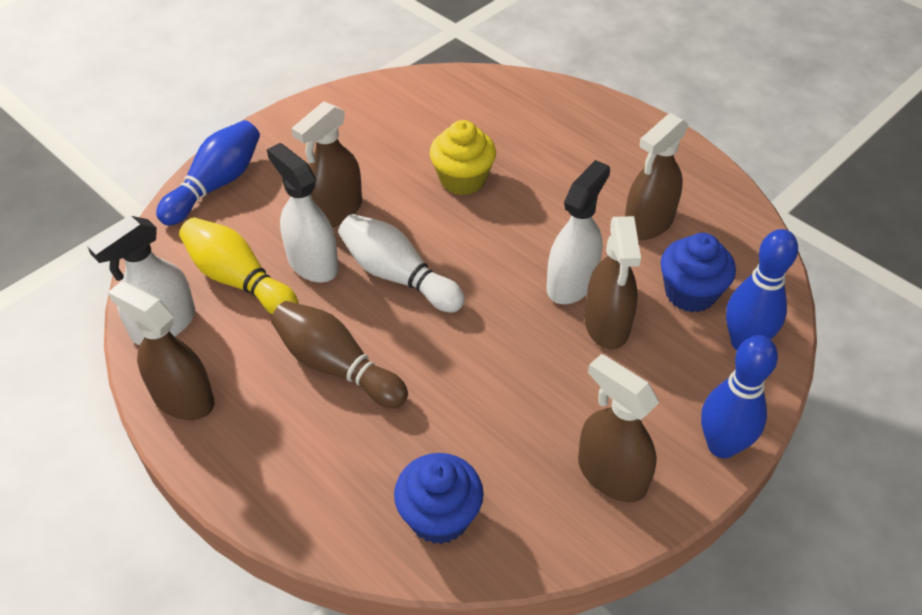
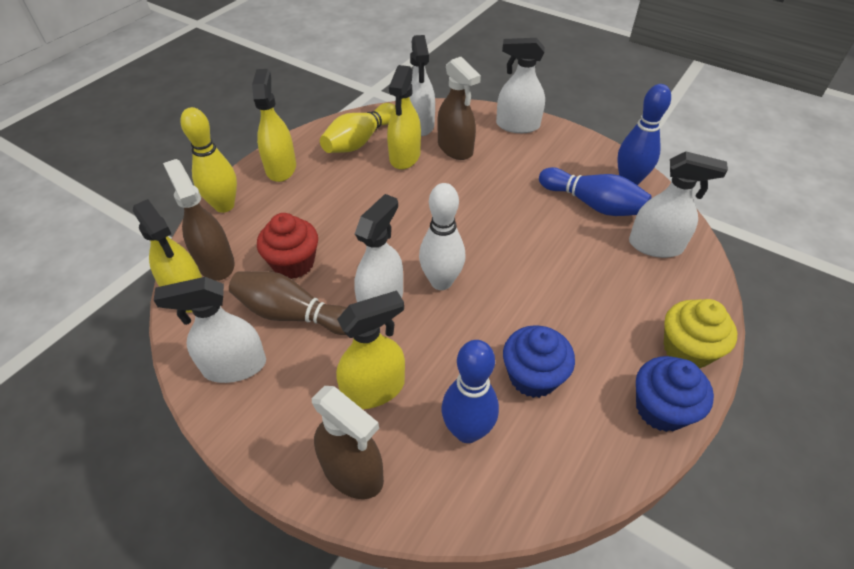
brown spray bottle: 5 -> 3
red cupcake: 0 -> 1
white spray bottle: 3 -> 5
yellow bowling pin: 1 -> 2
yellow spray bottle: 0 -> 4

